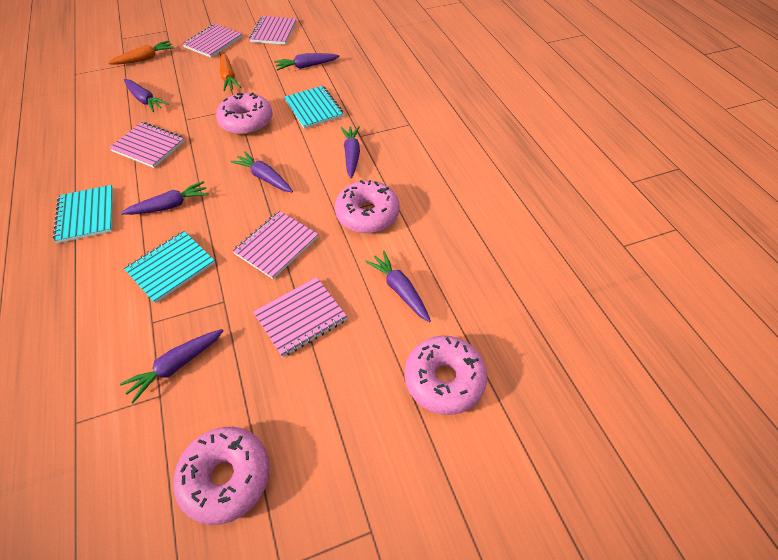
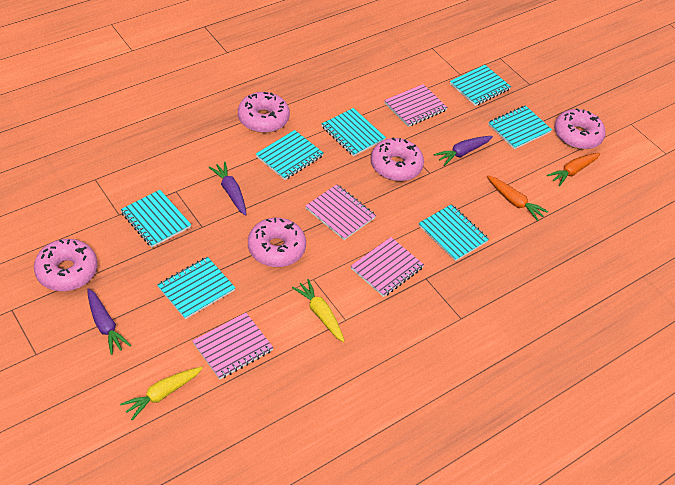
pink donut: 4 -> 5
pink notebook: 5 -> 4
purple carrot: 7 -> 3
turquoise notebook: 3 -> 7
yellow carrot: 0 -> 2

